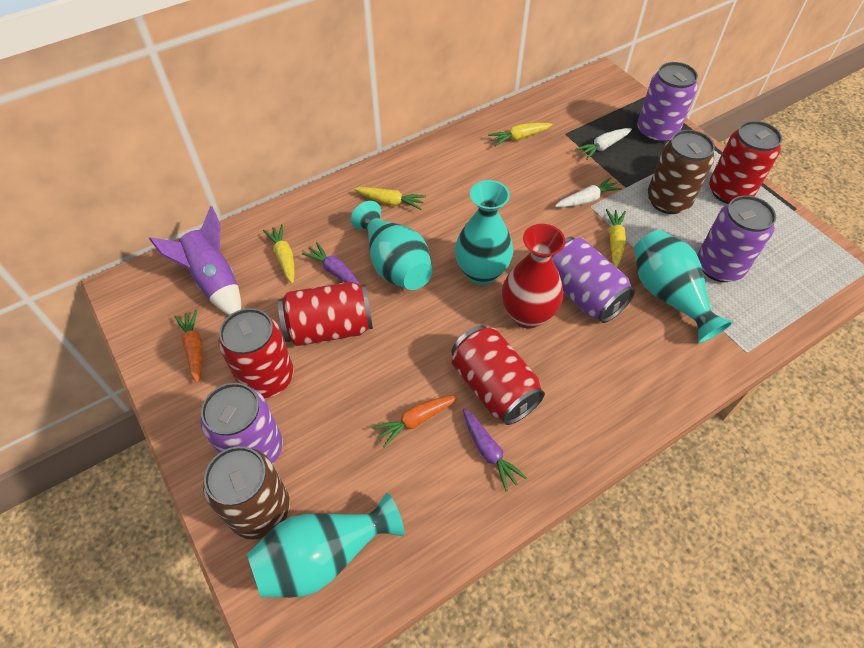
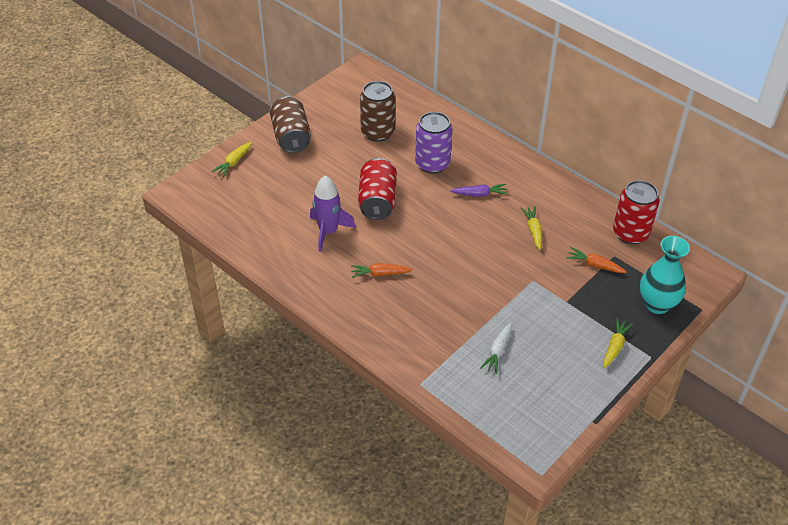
purple can: 4 -> 1
purple carrot: 2 -> 1
red can: 4 -> 2
red vase: 1 -> 0
turquoise vase: 4 -> 1
white carrot: 2 -> 1
yellow carrot: 4 -> 3

